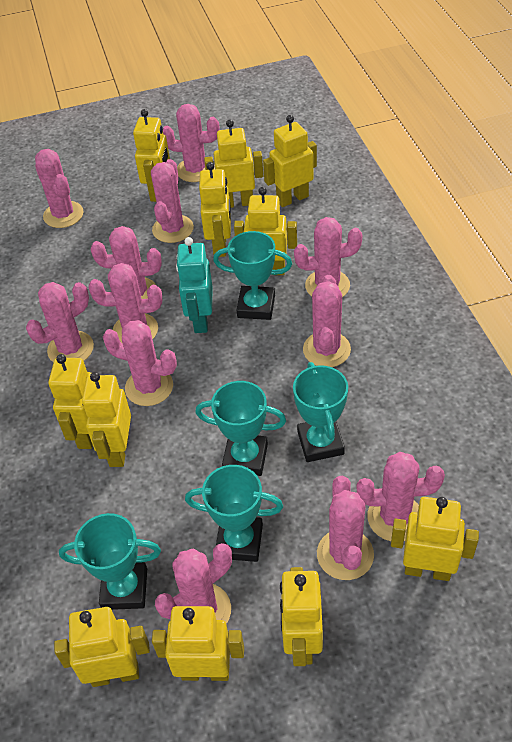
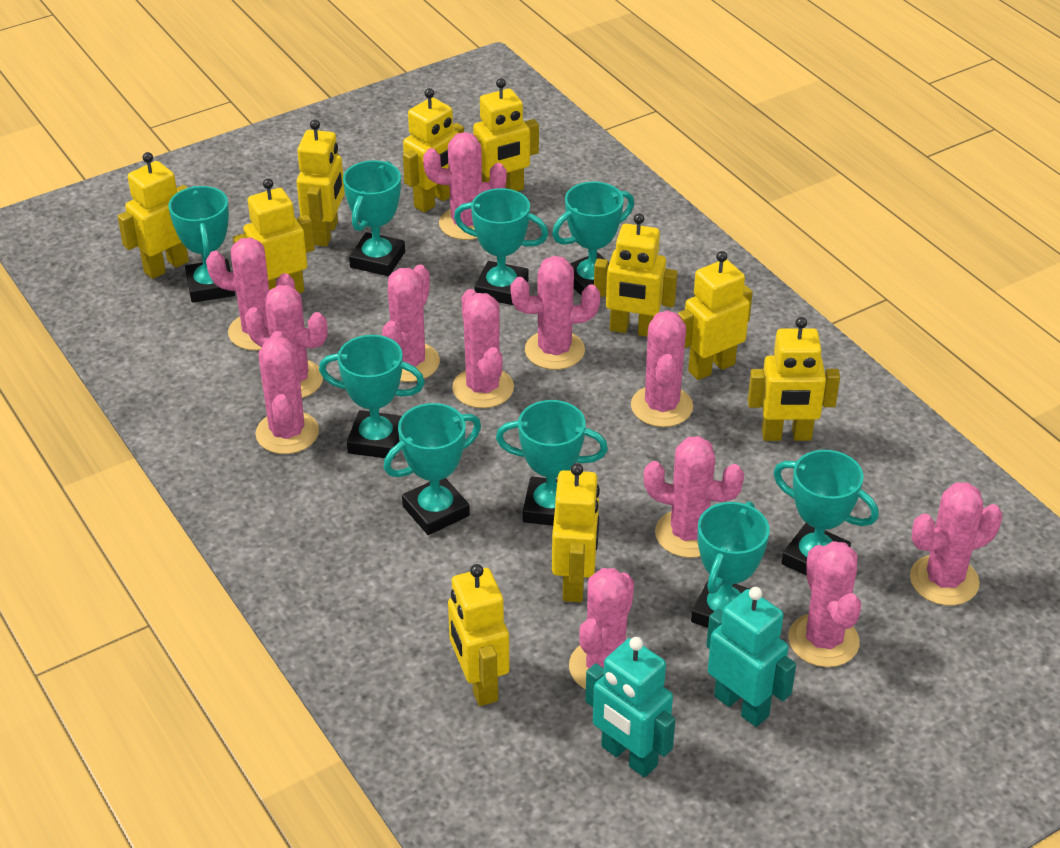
turquoise robot: 1 -> 2
turquoise trophy: 5 -> 9
yellow robot: 11 -> 10

